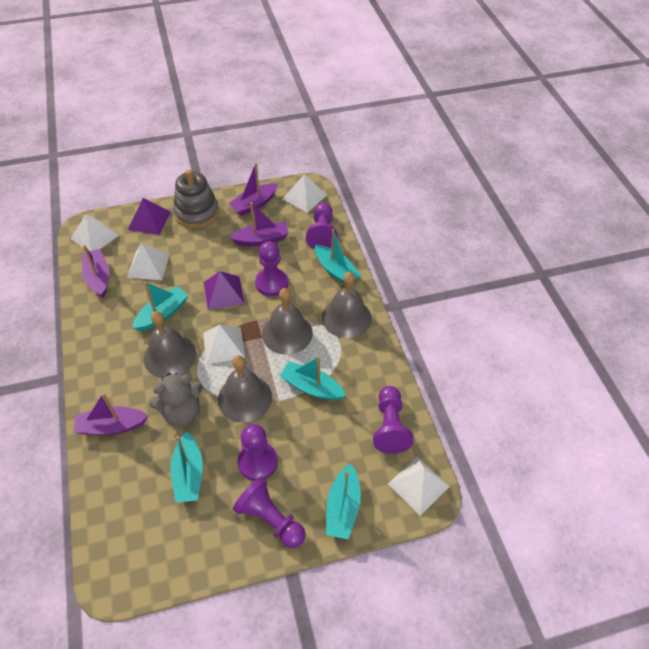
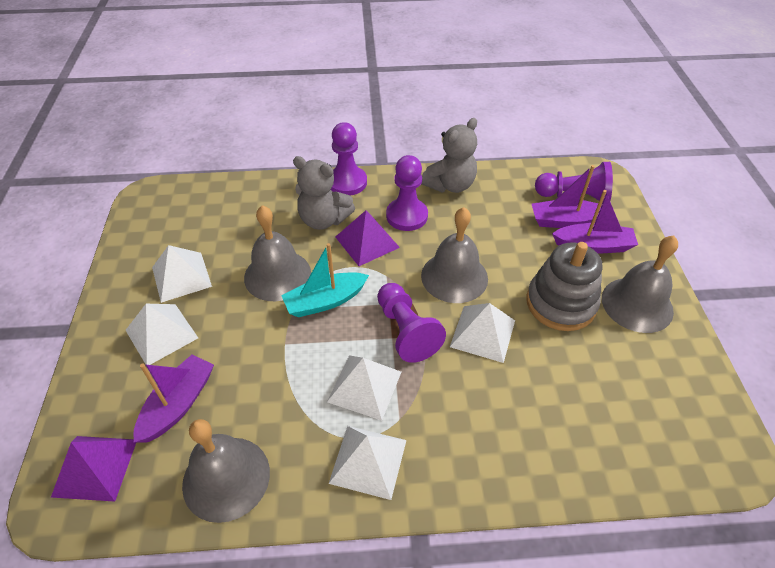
grey teddy bear: 1 -> 2
purple boat: 4 -> 3
purple pawn: 5 -> 4
turquoise boat: 5 -> 1

